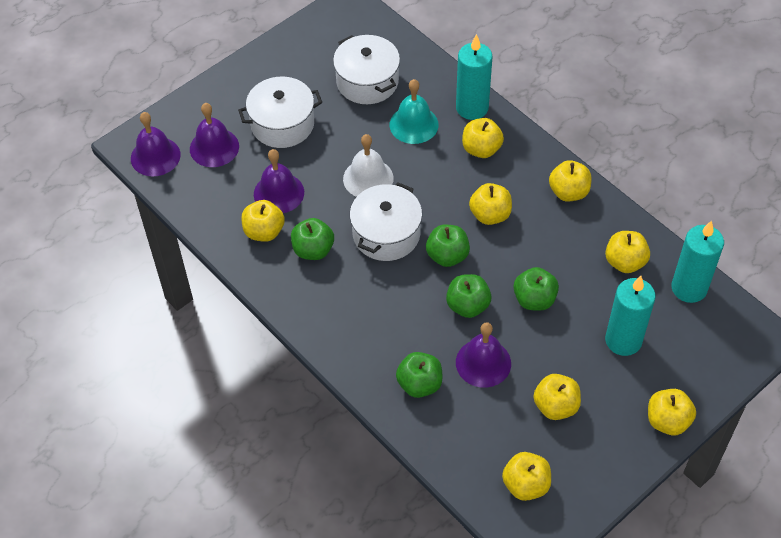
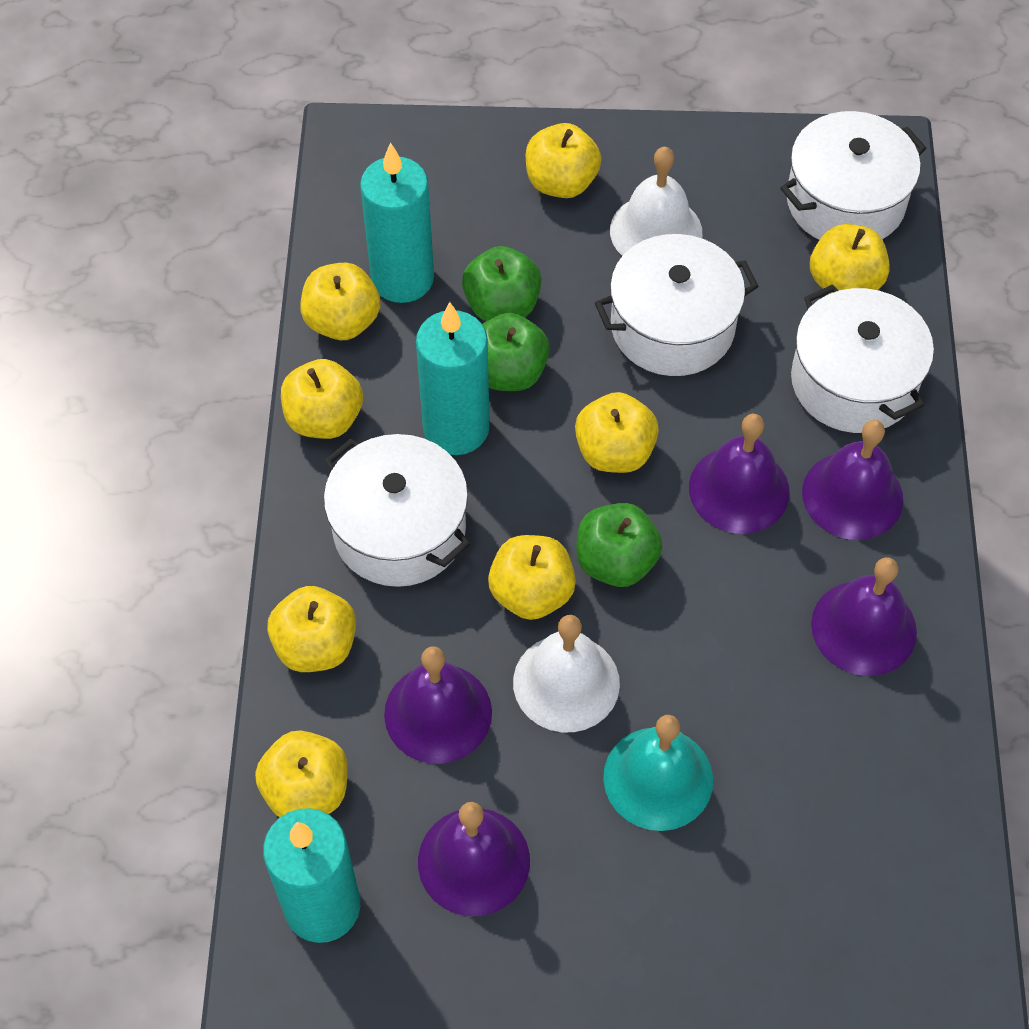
green apple: 5 -> 3
purple bell: 4 -> 5
white bell: 1 -> 2
white pot: 3 -> 4

